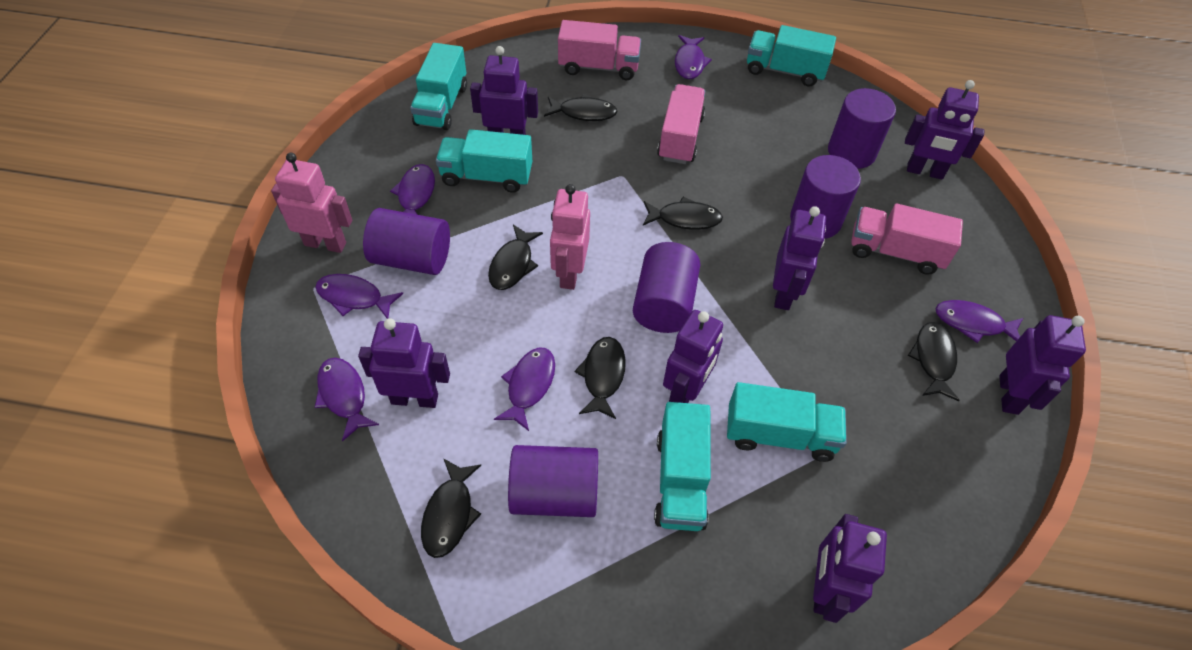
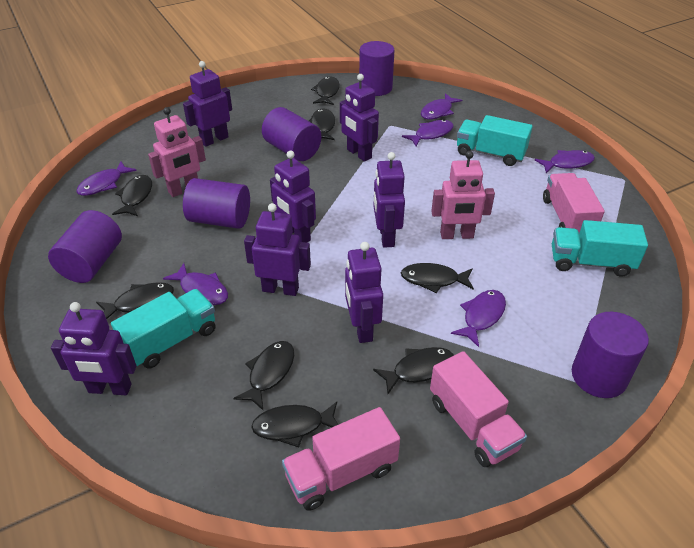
black fish: 6 -> 8
turquoise truck: 5 -> 3

